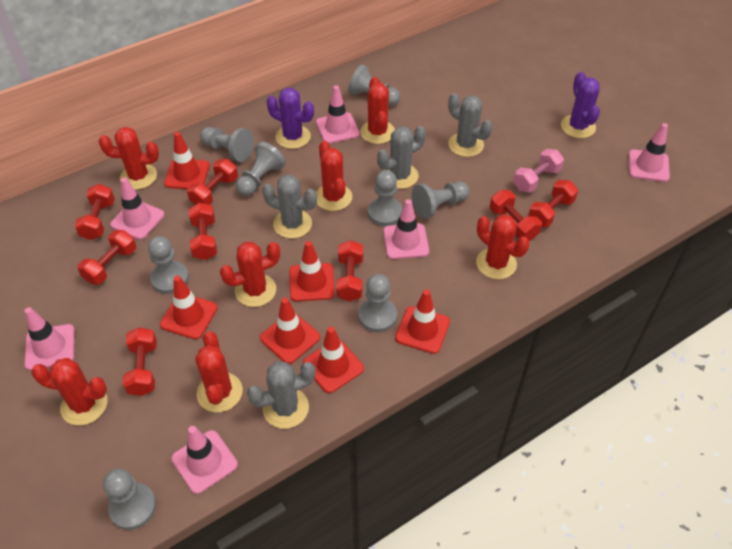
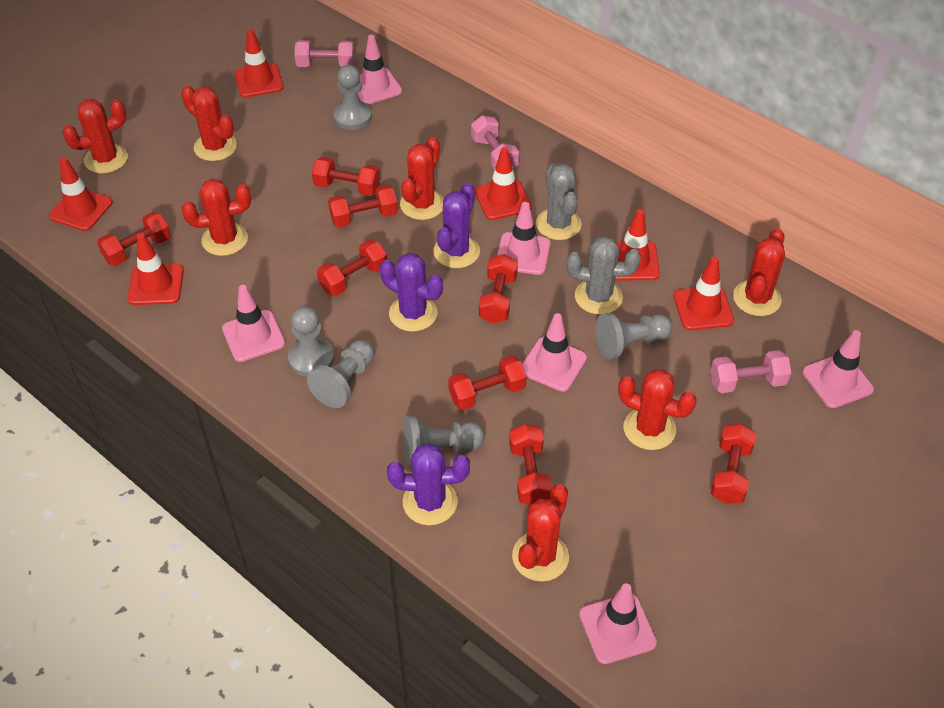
grey cactus: 4 -> 2
grey pawn: 8 -> 5
pink dumbbell: 1 -> 3
purple cactus: 2 -> 3

